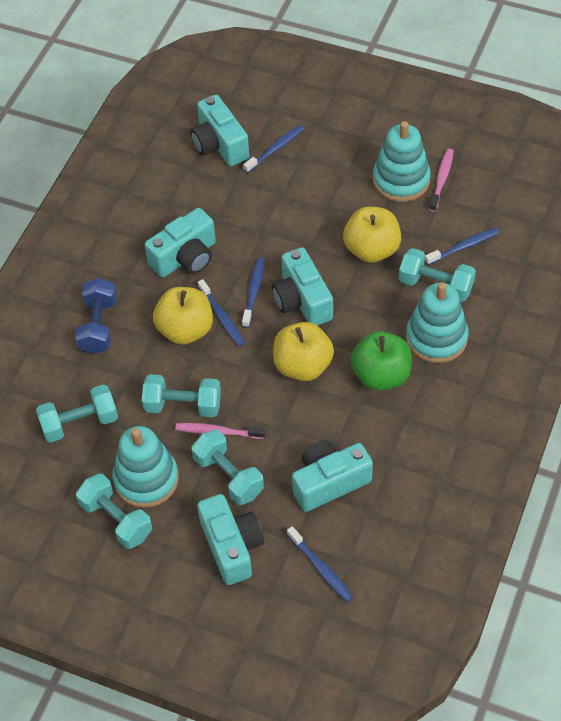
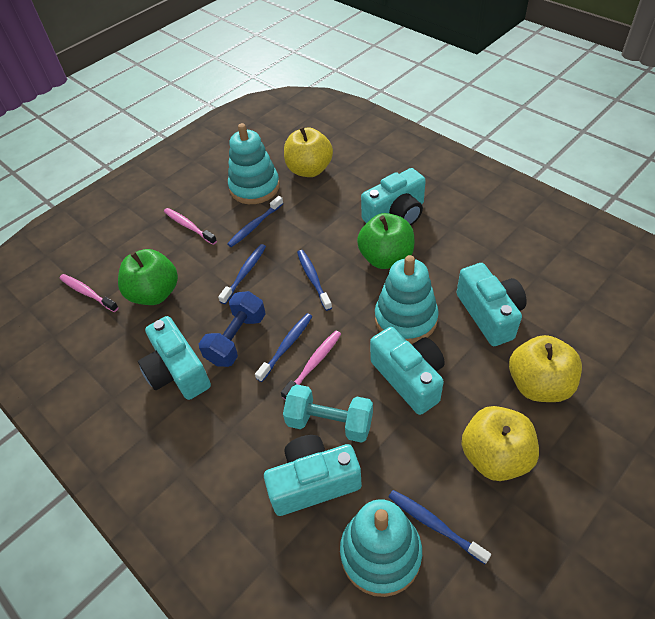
green apple: 1 -> 2
pink toothbrush: 2 -> 3
turquoise dumbbell: 5 -> 1

